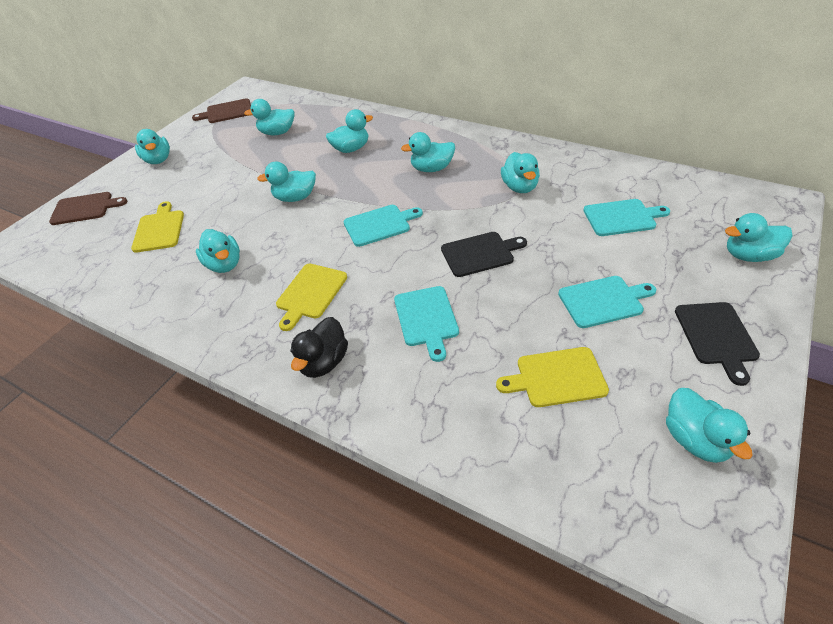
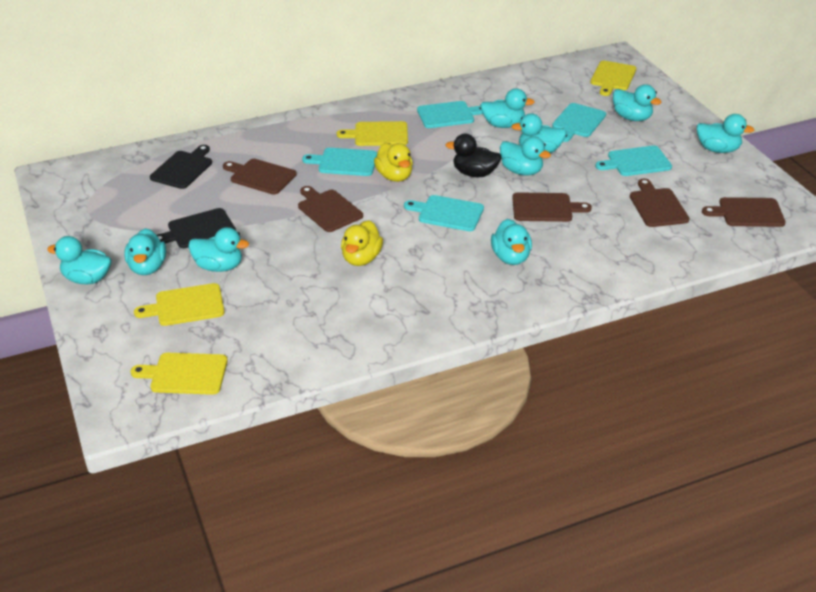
brown cutting board: 2 -> 5
turquoise cutting board: 4 -> 5
yellow cutting board: 3 -> 4
yellow duck: 0 -> 2

